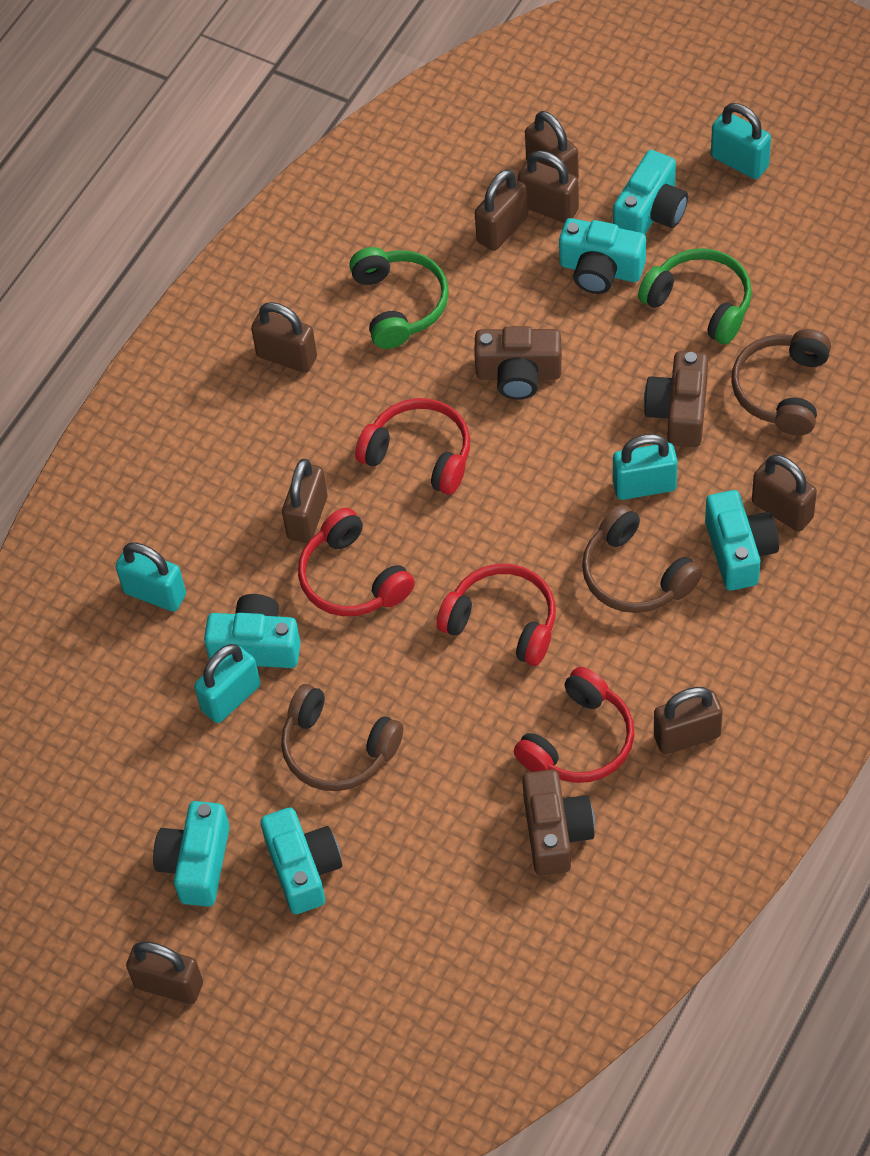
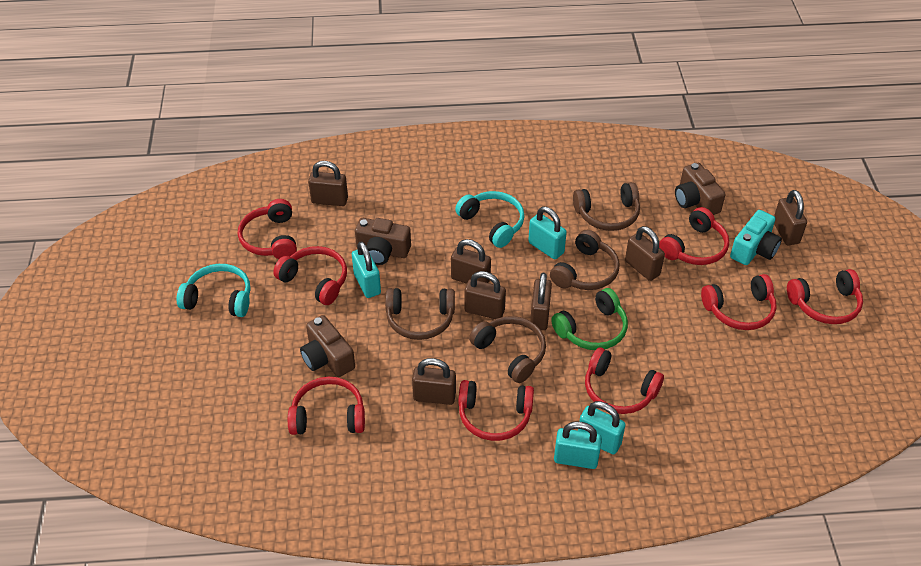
brown headphones: 3 -> 4
brown padlock: 8 -> 7
green headphones: 2 -> 1
red headphones: 4 -> 8
turquoise camera: 6 -> 1
turquoise headphones: 0 -> 2

